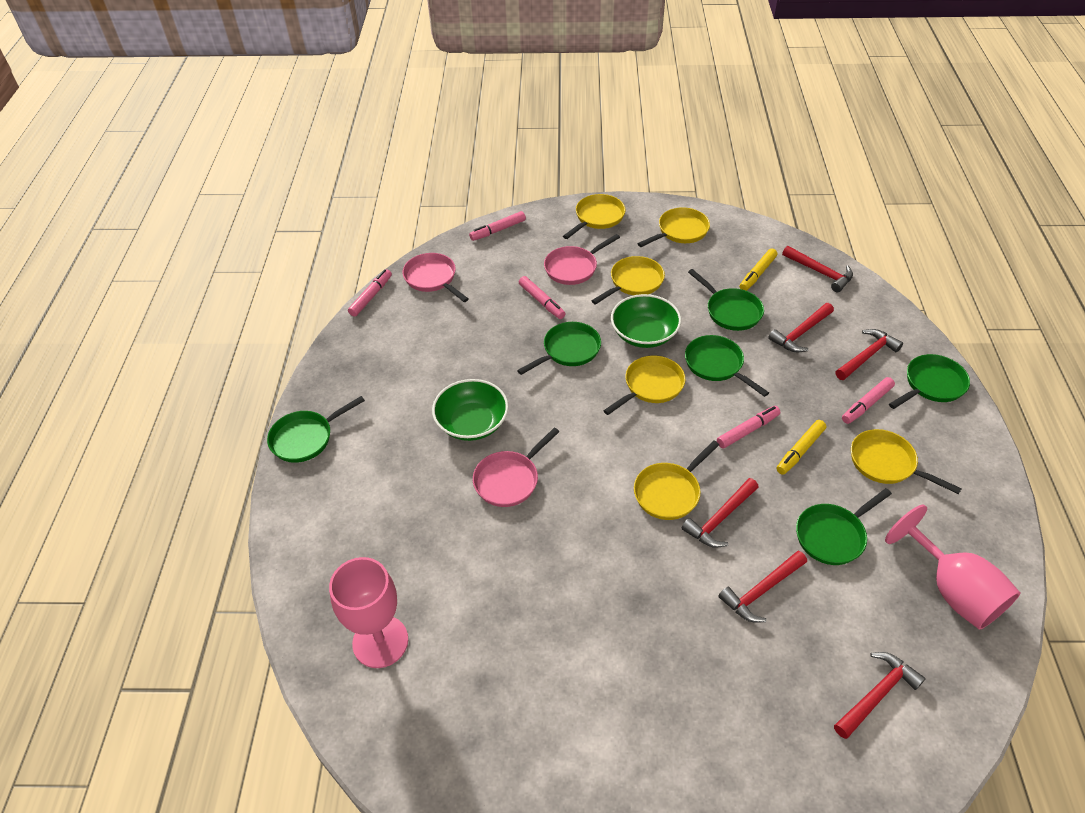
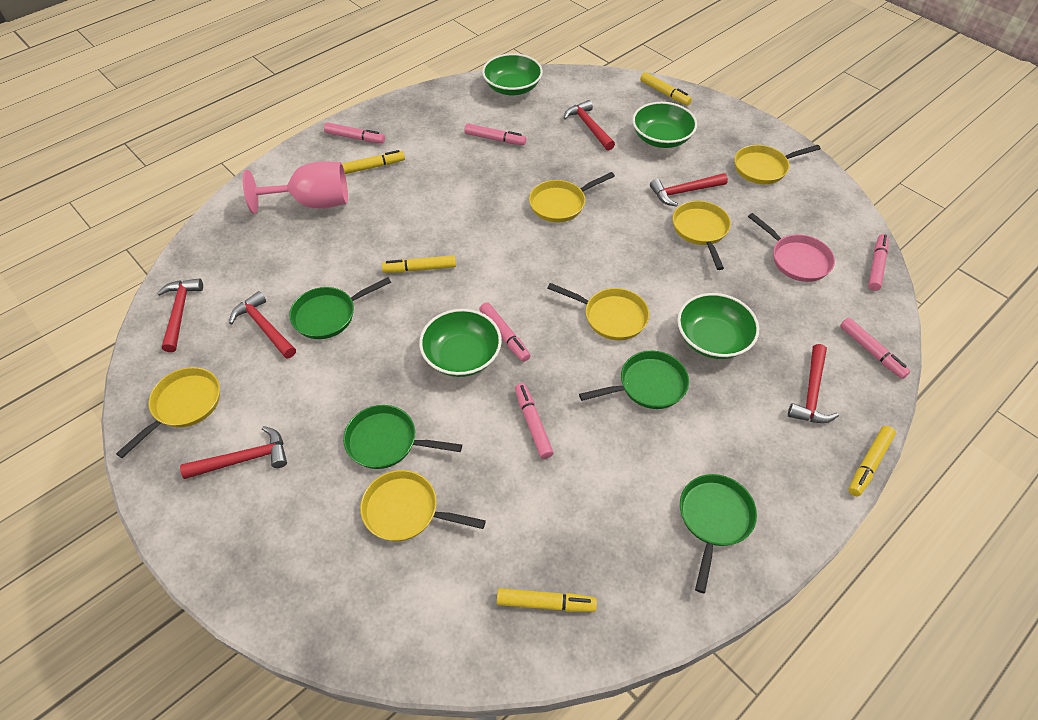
green bowl: 2 -> 4
green pan: 6 -> 4
pink goblet: 2 -> 1
pink marker: 5 -> 6
pink pan: 3 -> 1
yellow marker: 2 -> 5

